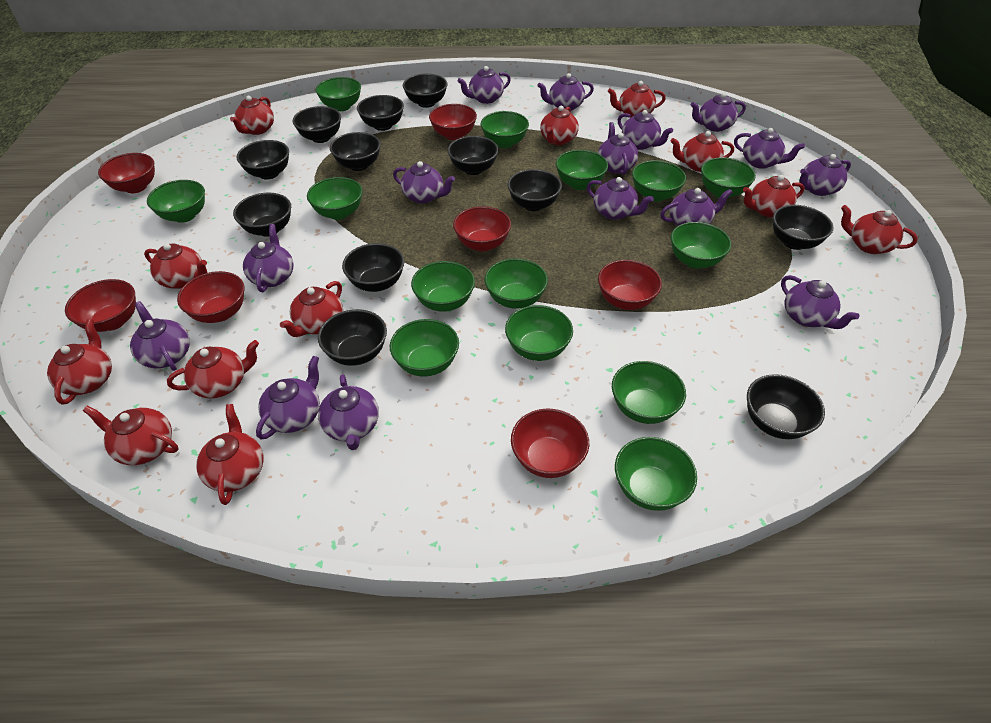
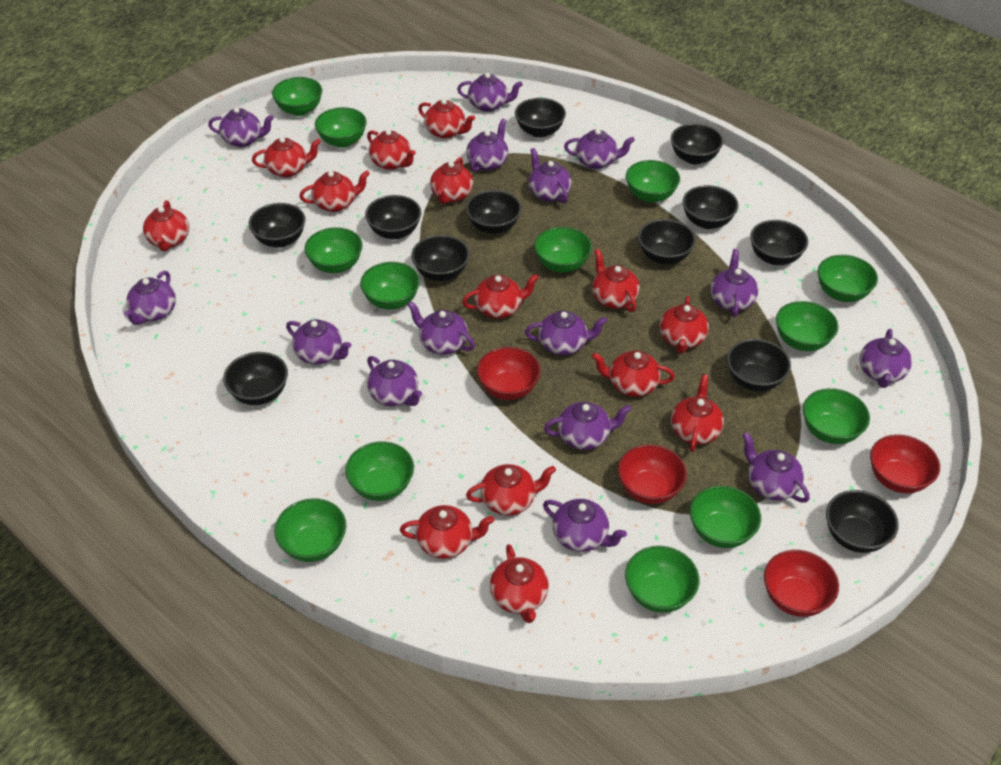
green bowl: 14 -> 13
red bowl: 7 -> 4
red teapot: 12 -> 14

